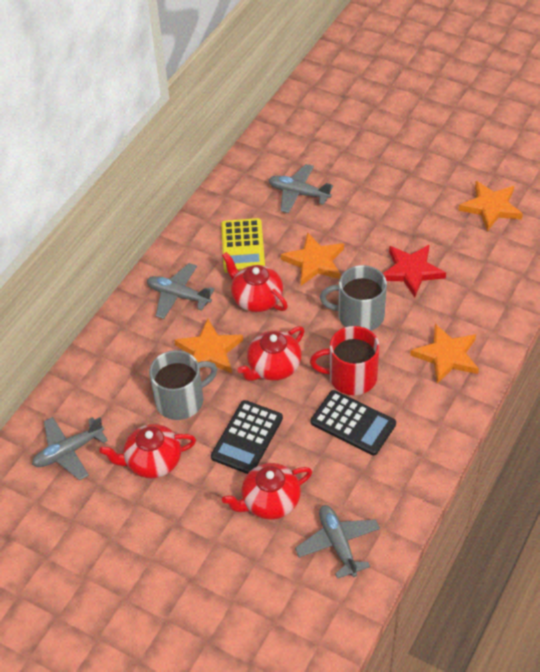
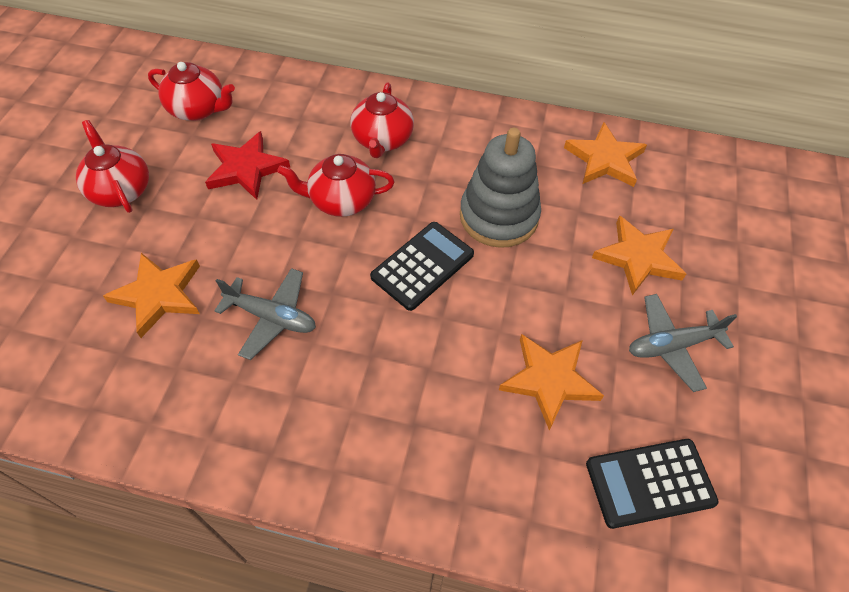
grey mug: 2 -> 0
grey plane: 4 -> 2
grey stacking toy: 0 -> 1
red mug: 1 -> 0
yellow calculator: 1 -> 0

